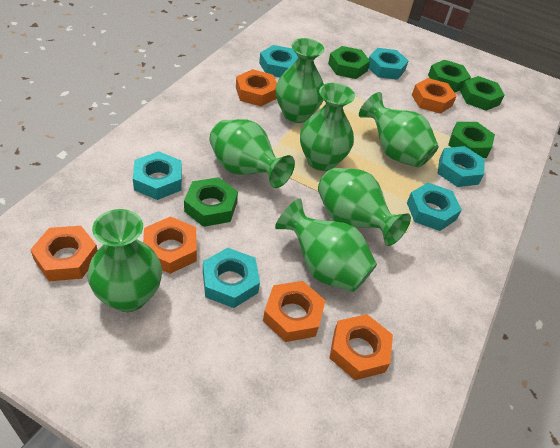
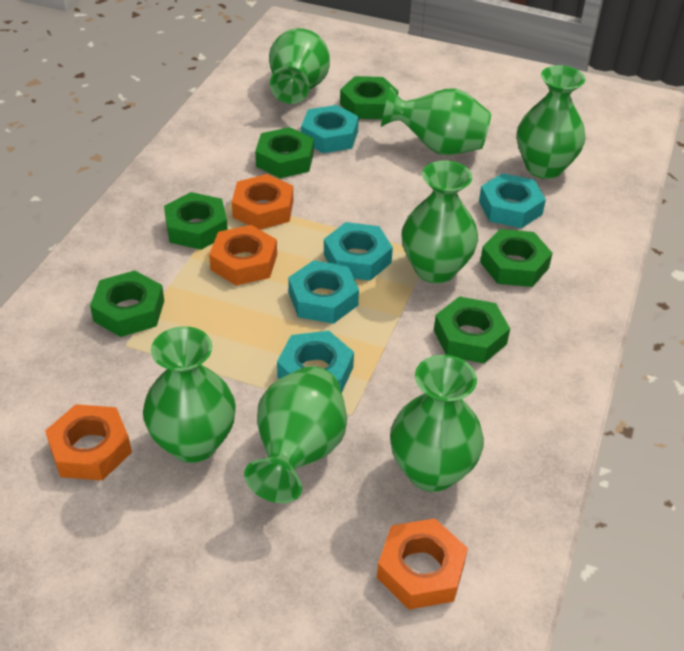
green nut: 5 -> 6
orange nut: 6 -> 4
turquoise nut: 6 -> 5

